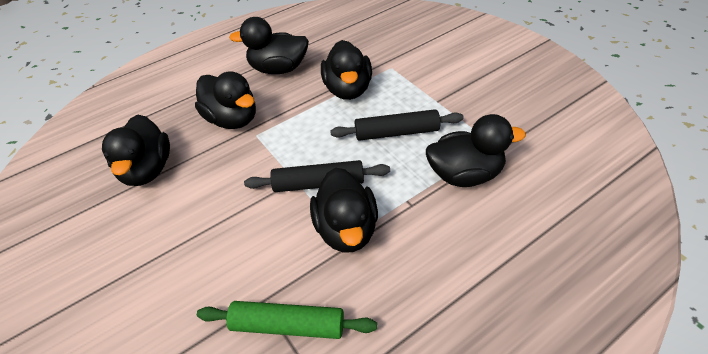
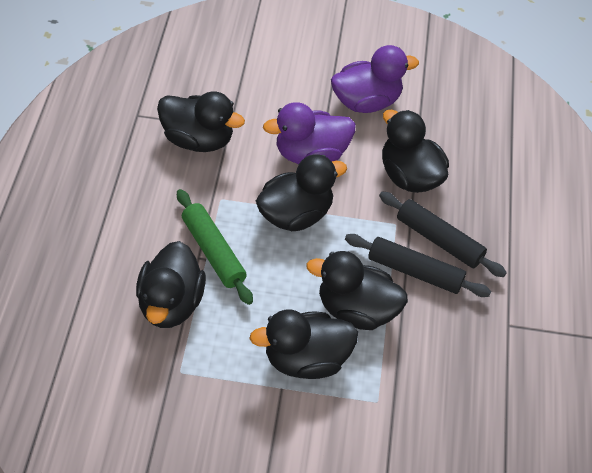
purple duck: 0 -> 2

